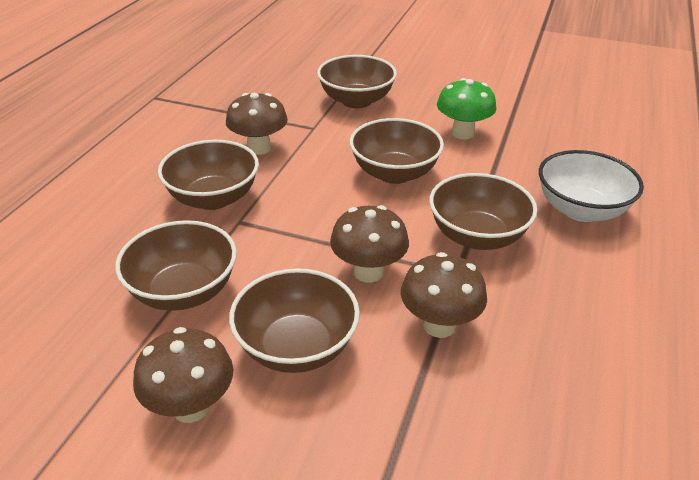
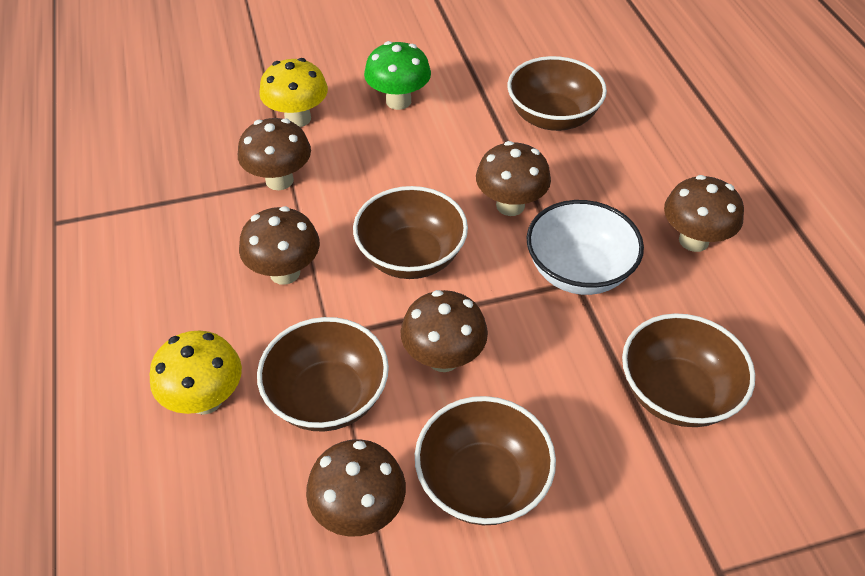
brown bowl: 6 -> 5
brown mushroom: 4 -> 6
yellow mushroom: 0 -> 2

